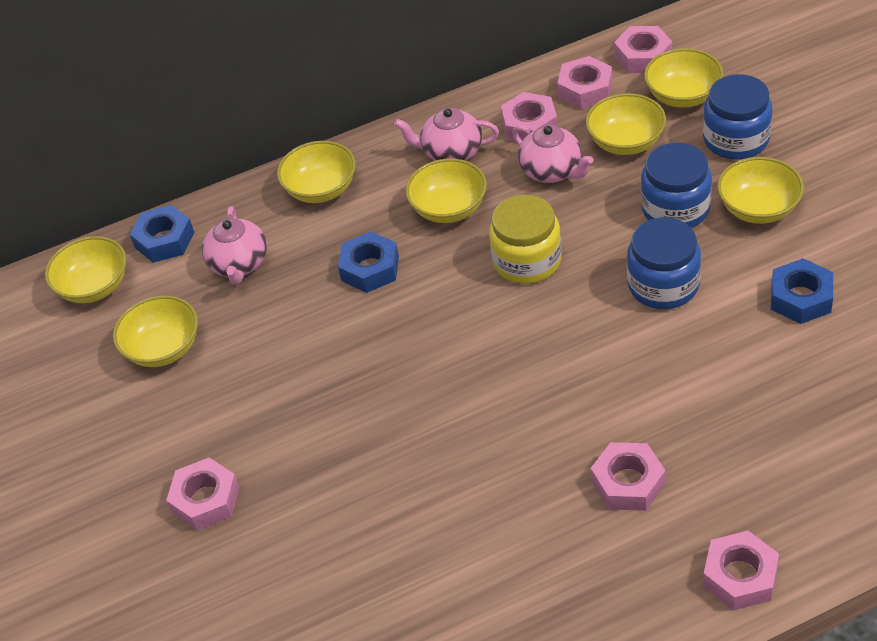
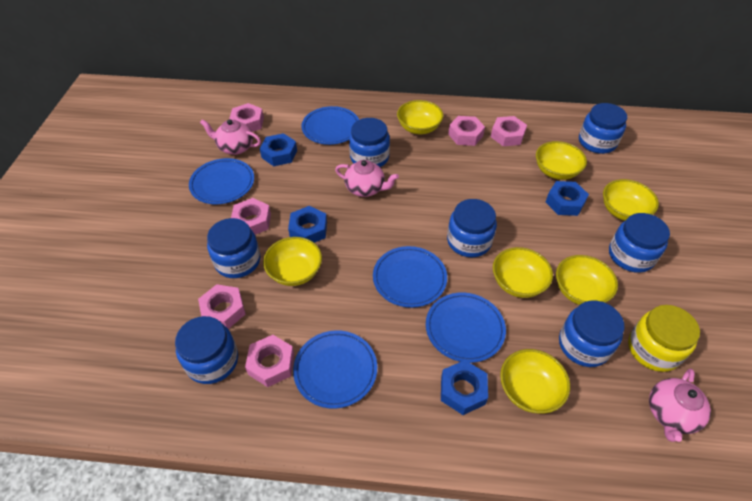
blue jar: 3 -> 7
blue nut: 3 -> 4
blue plate: 0 -> 5

